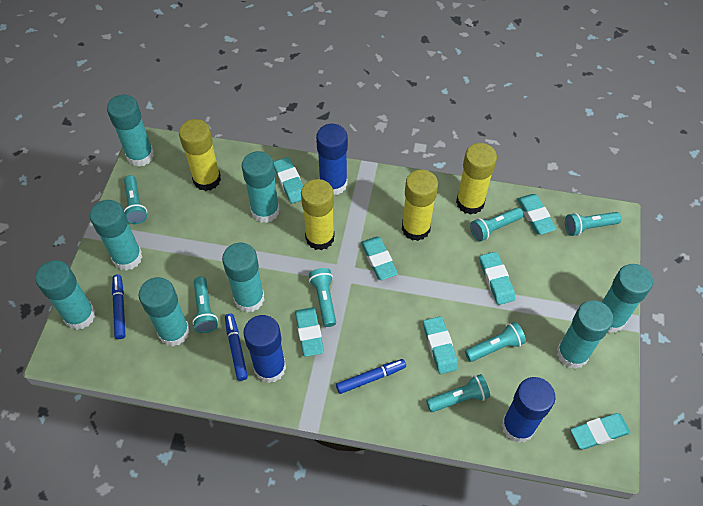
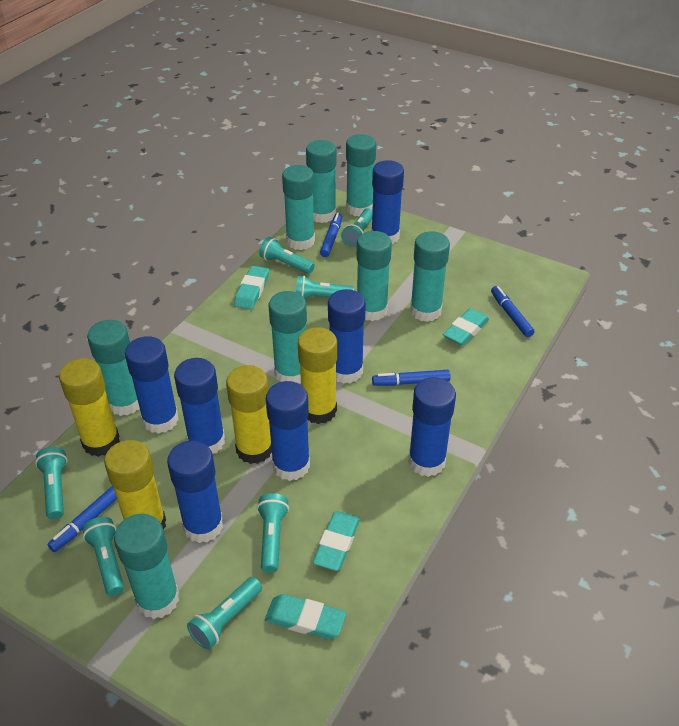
blue glue stick: 3 -> 7
blue marker: 3 -> 4
turquoise eraser: 7 -> 4

